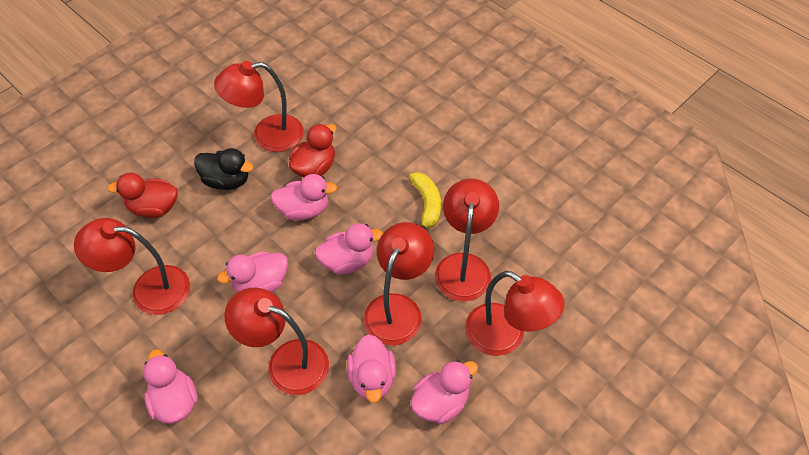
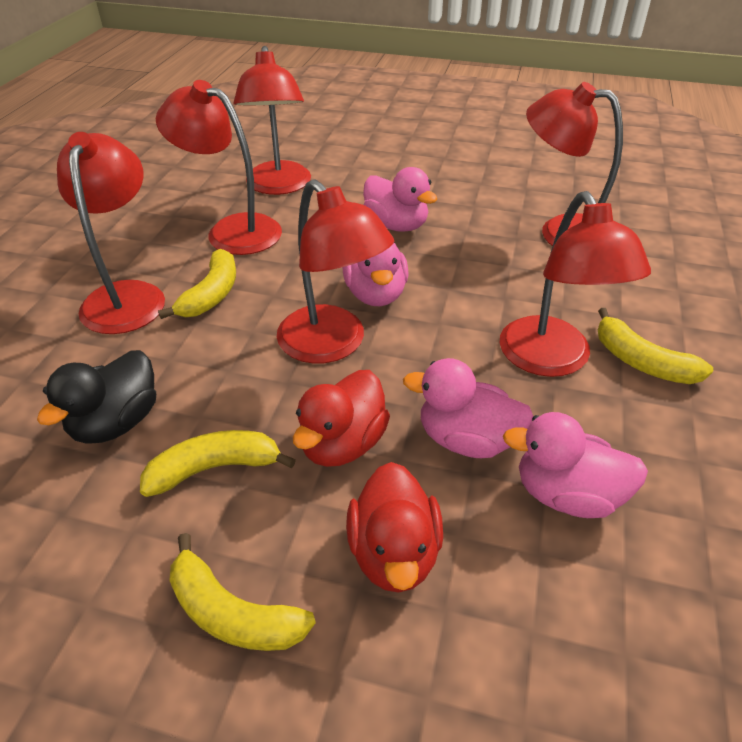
pink duck: 6 -> 4
yellow banana: 1 -> 4

